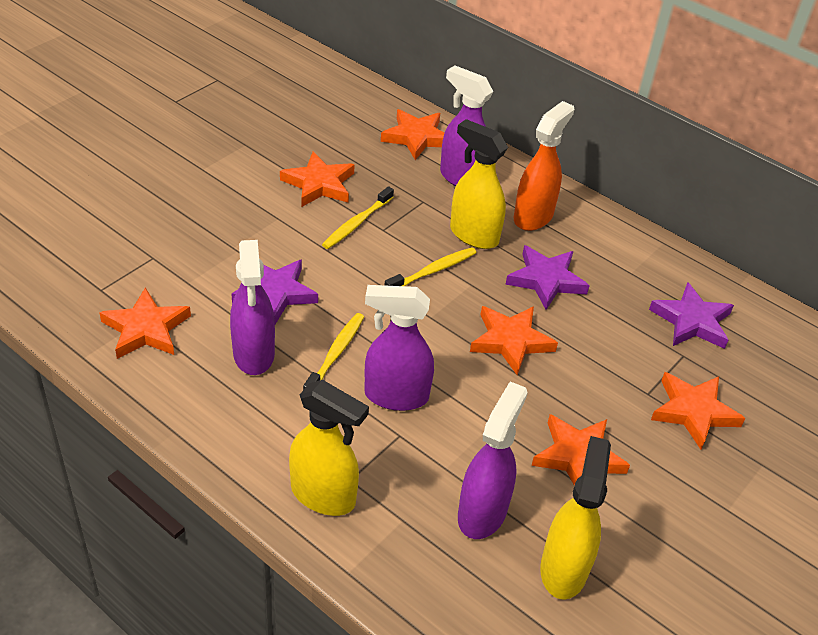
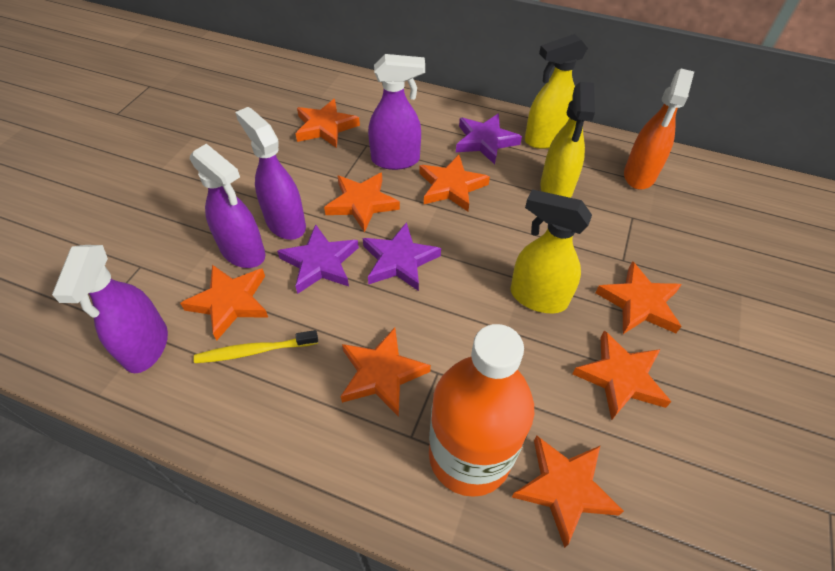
orange bottle: 0 -> 1
orange star: 6 -> 8
yellow toothbrush: 3 -> 1

